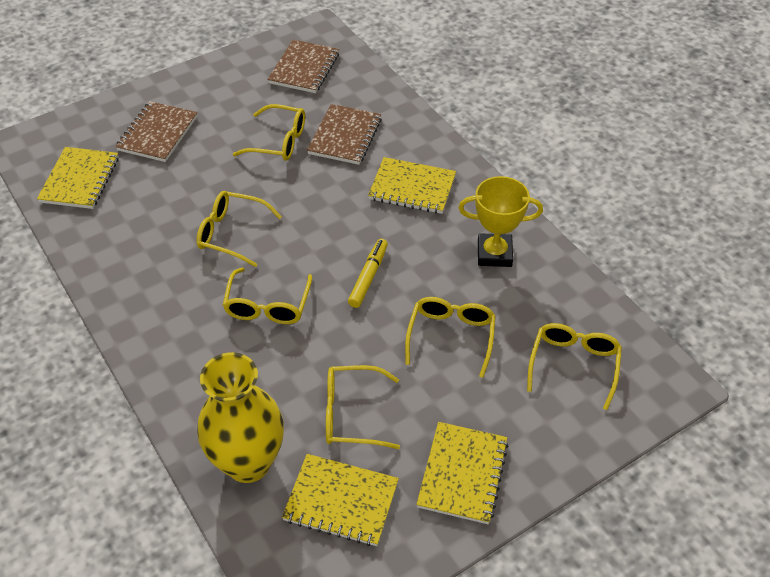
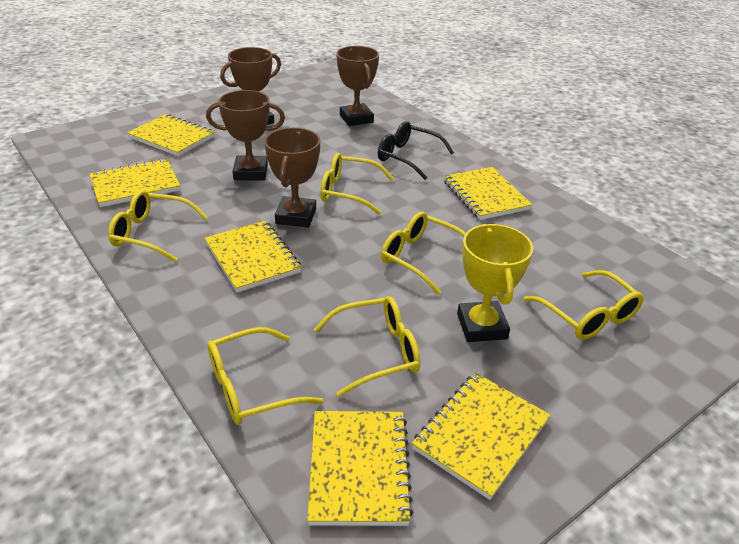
black glasses: 0 -> 1
brown notebook: 3 -> 0
brown trophy: 0 -> 4
yellow marker: 1 -> 0
yellow notebook: 4 -> 6
yellow vase: 1 -> 0

